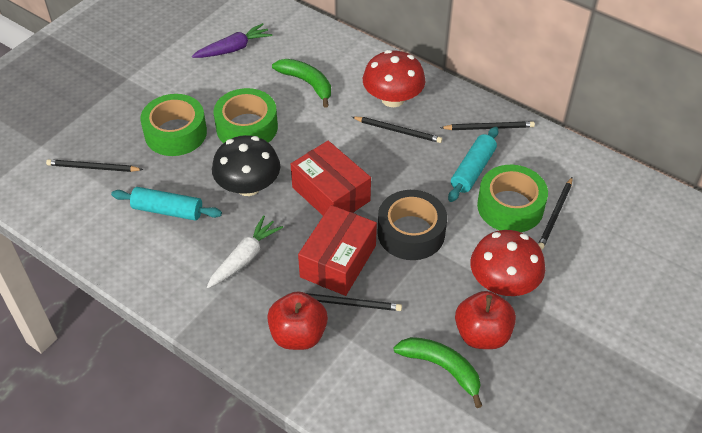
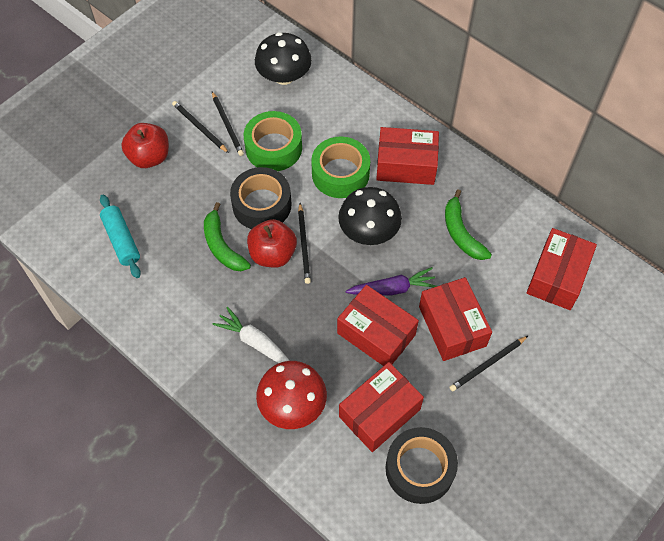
black mushroom: 1 -> 2
black pencil: 5 -> 4
black tape: 1 -> 2
green tape: 3 -> 2
red box: 2 -> 5
red mushroom: 2 -> 1
turquoise rolling pin: 2 -> 1

